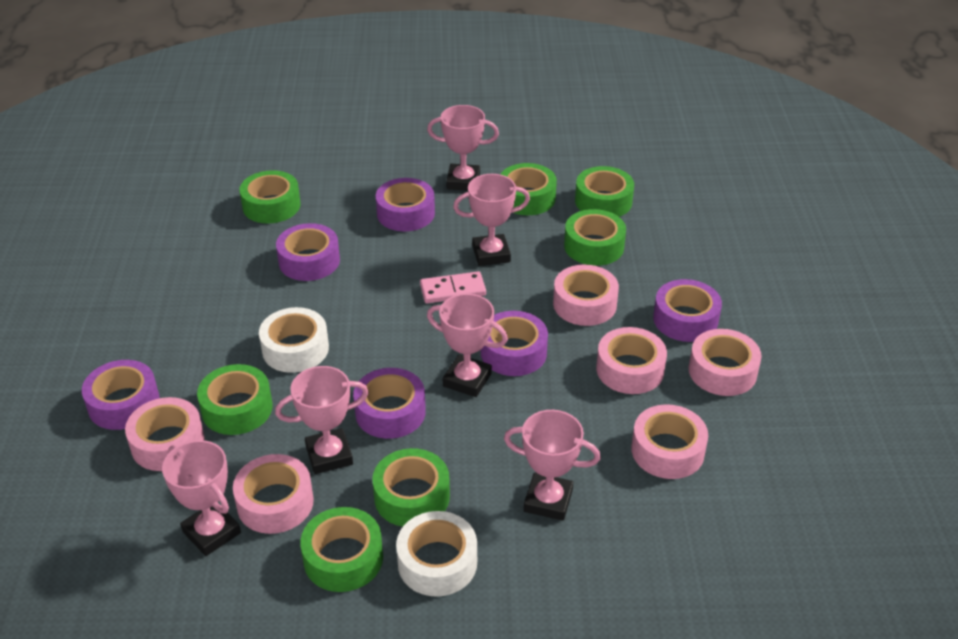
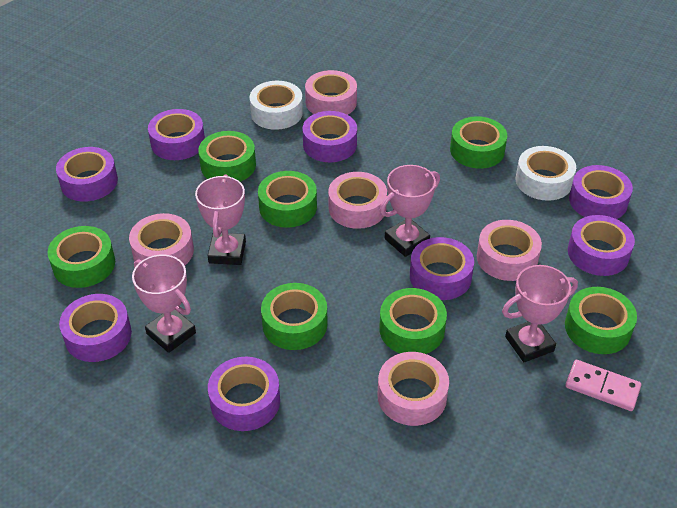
pink tape: 6 -> 5
pink trophy: 6 -> 4
purple tape: 6 -> 8

